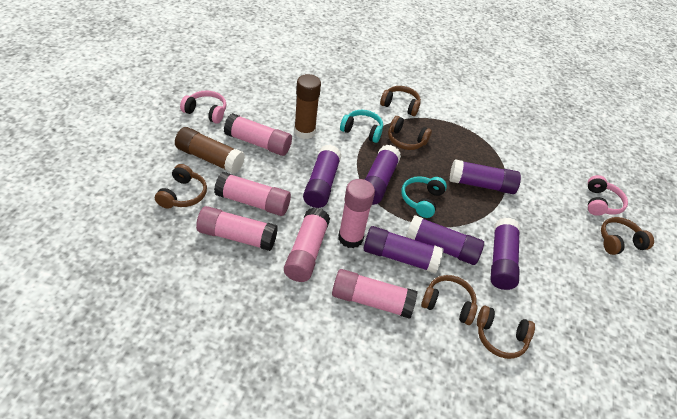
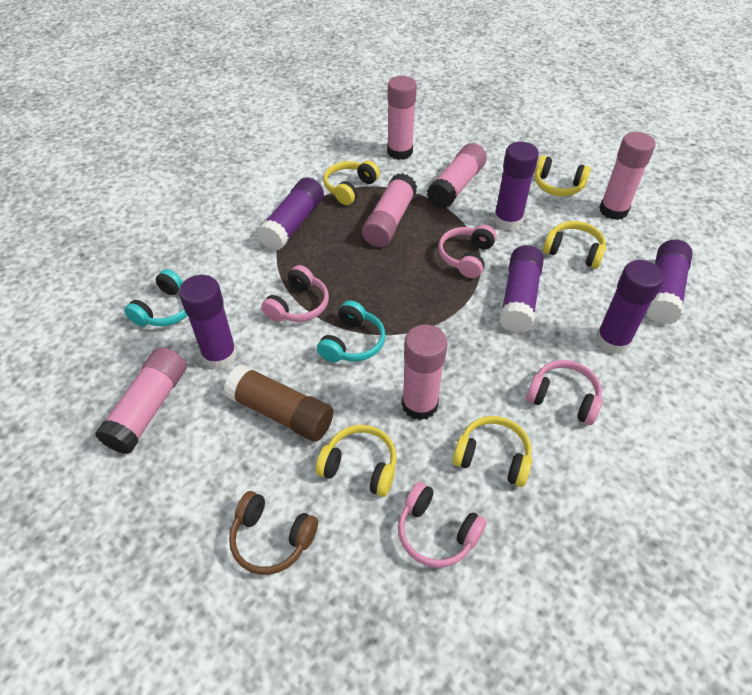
brown glue stick: 2 -> 1
brown headphones: 6 -> 1
pink headphones: 2 -> 4
yellow headphones: 0 -> 5

